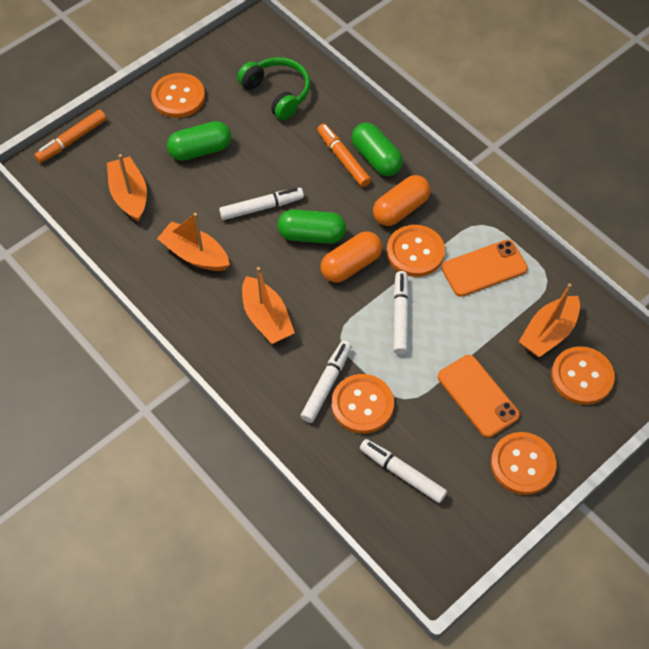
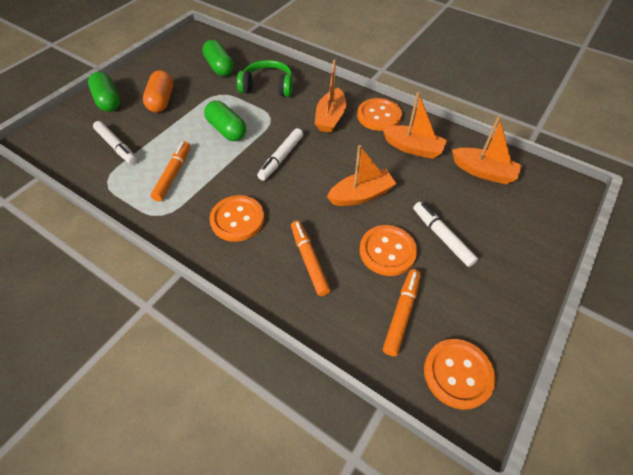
orange button: 5 -> 4
orange capsule: 2 -> 1
orange marker: 2 -> 3
orange phone: 2 -> 0
white marker: 4 -> 3

